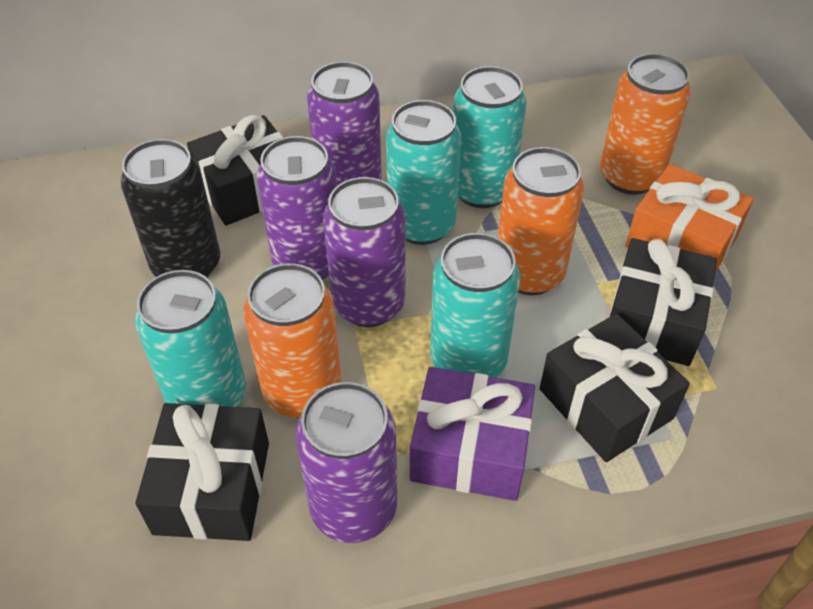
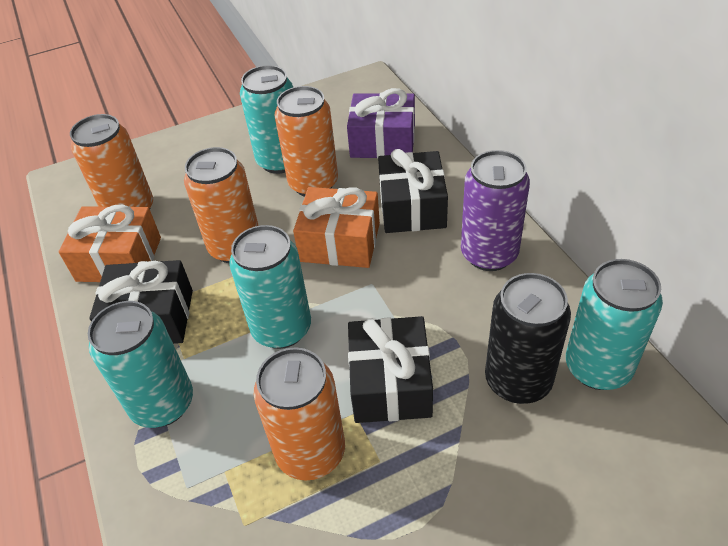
black gift: 4 -> 3
orange can: 3 -> 4
orange gift: 1 -> 2
purple can: 4 -> 1

